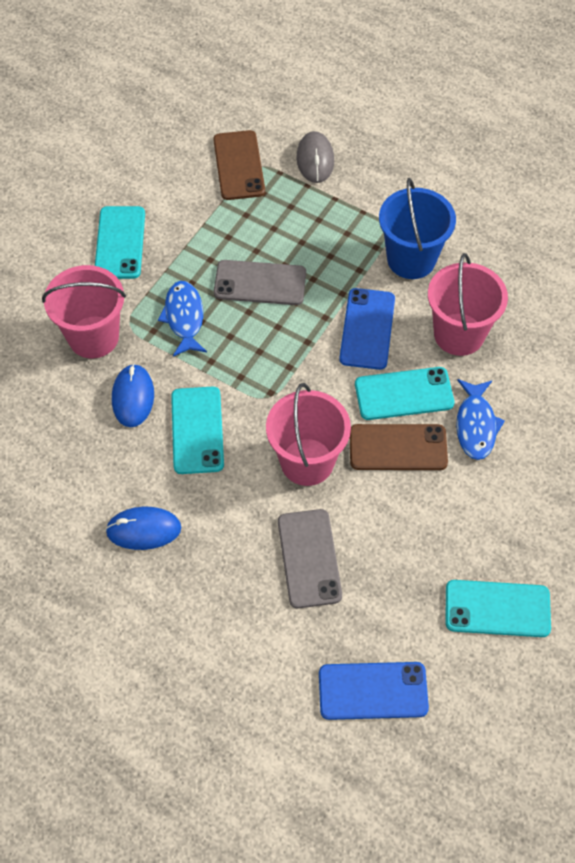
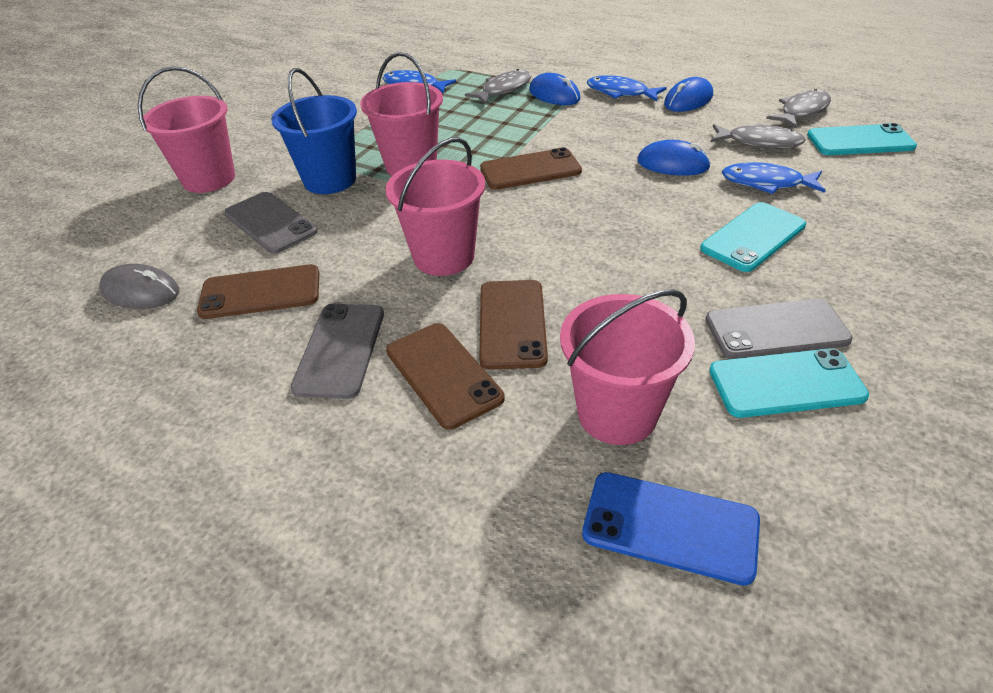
blue fish: 2 -> 3
blue mouse: 2 -> 3
blue phone: 2 -> 1
brown phone: 2 -> 4
grey fish: 0 -> 3
grey phone: 2 -> 3
pink bucket: 3 -> 4
turquoise phone: 4 -> 3

